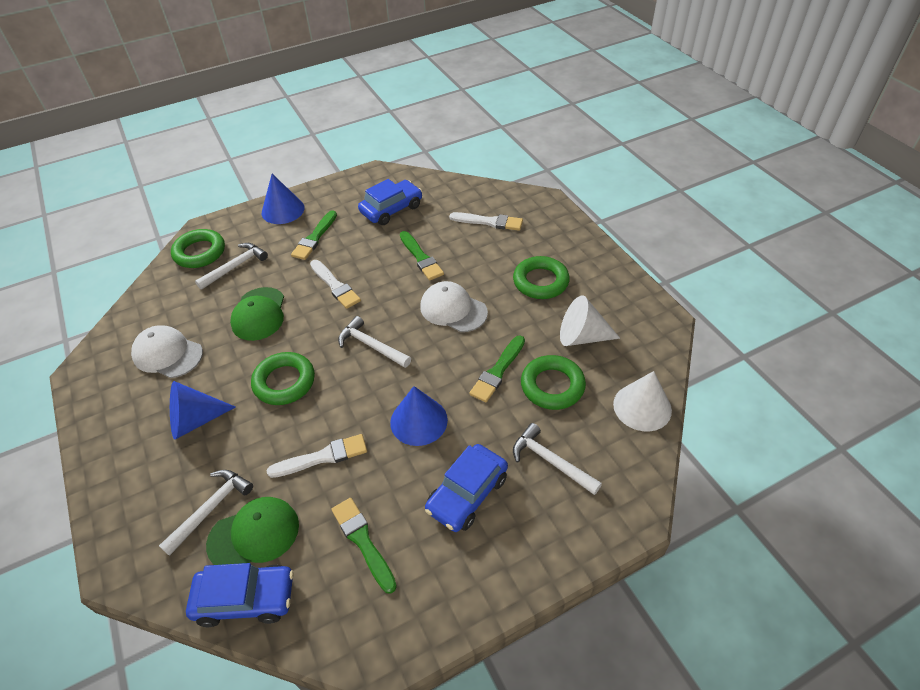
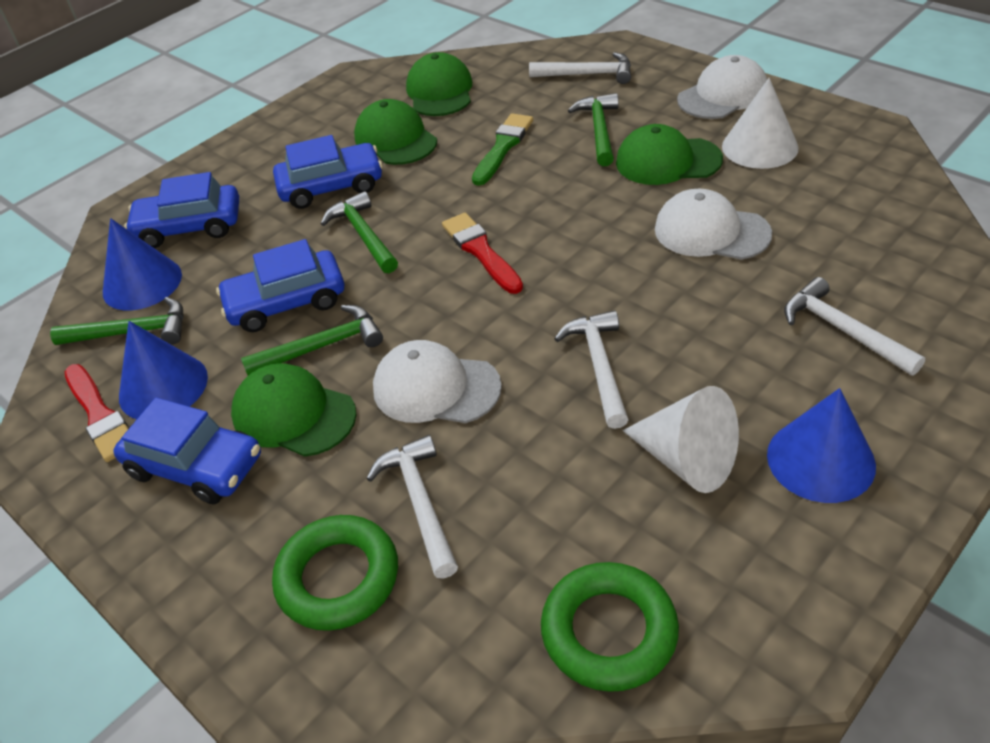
blue car: 3 -> 4
green brush: 4 -> 1
green cap: 2 -> 4
green hammer: 0 -> 4
green ring: 4 -> 2
red brush: 0 -> 2
white brush: 3 -> 0
white cap: 2 -> 3

